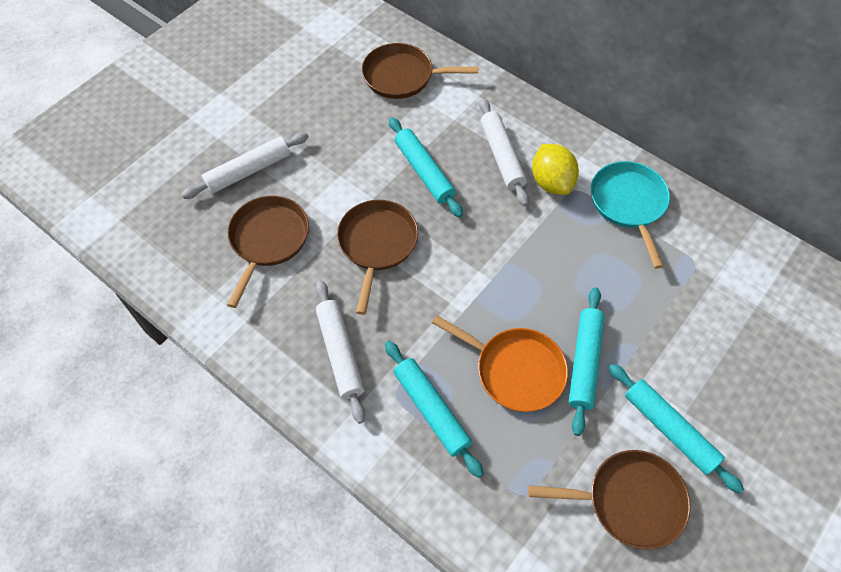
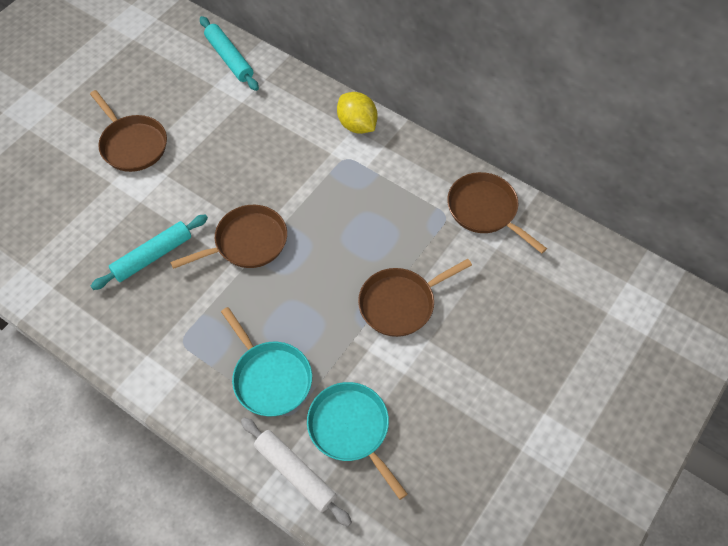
orange pan: 1 -> 0
turquoise pan: 1 -> 2
turquoise rolling pin: 4 -> 2
white rolling pin: 3 -> 1

